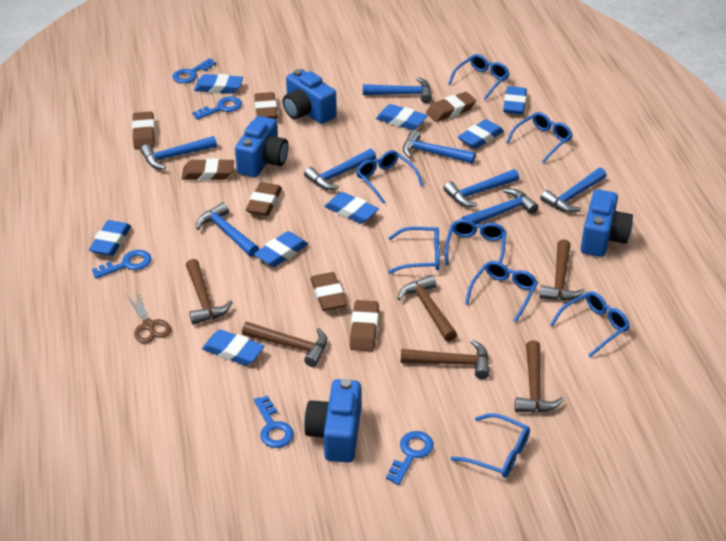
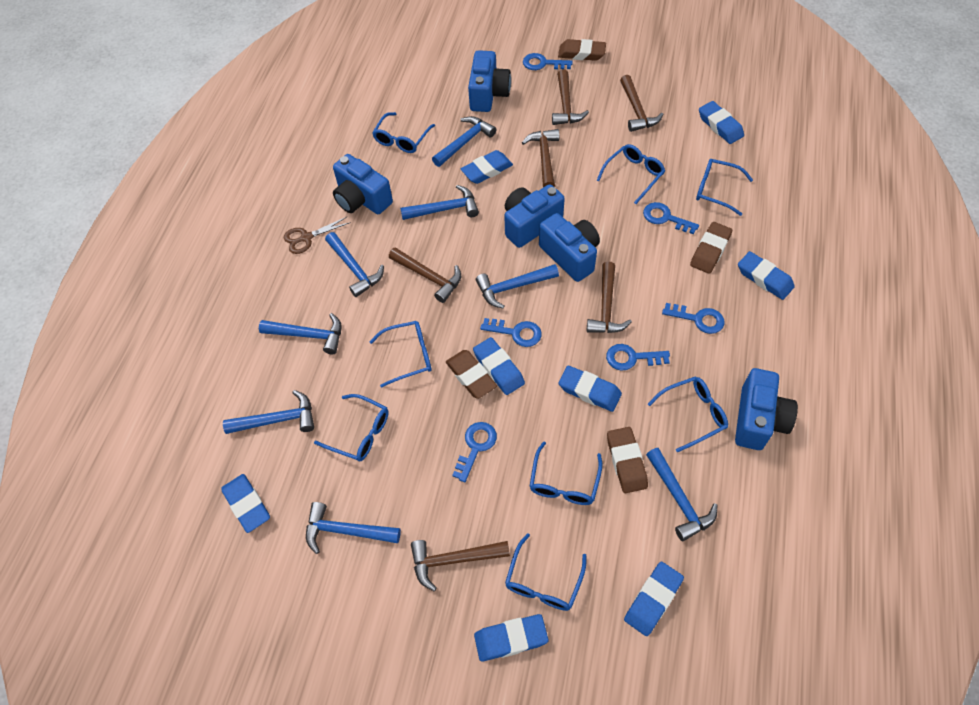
blue camera: 4 -> 5
blue key: 5 -> 6
brown eraser: 7 -> 4

